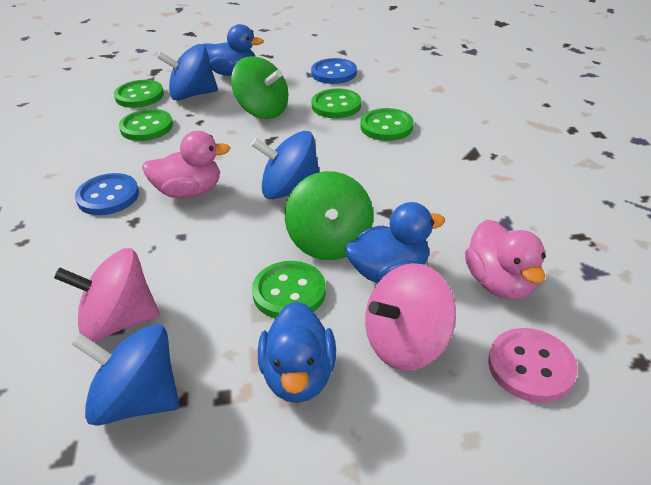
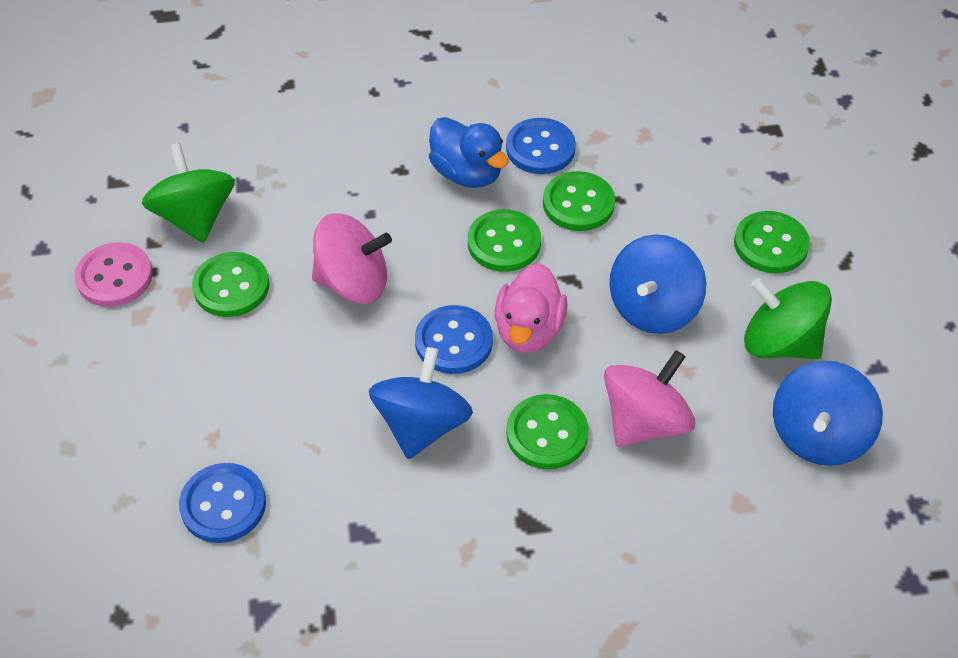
blue button: 2 -> 3
blue duck: 3 -> 1
pink duck: 2 -> 1

